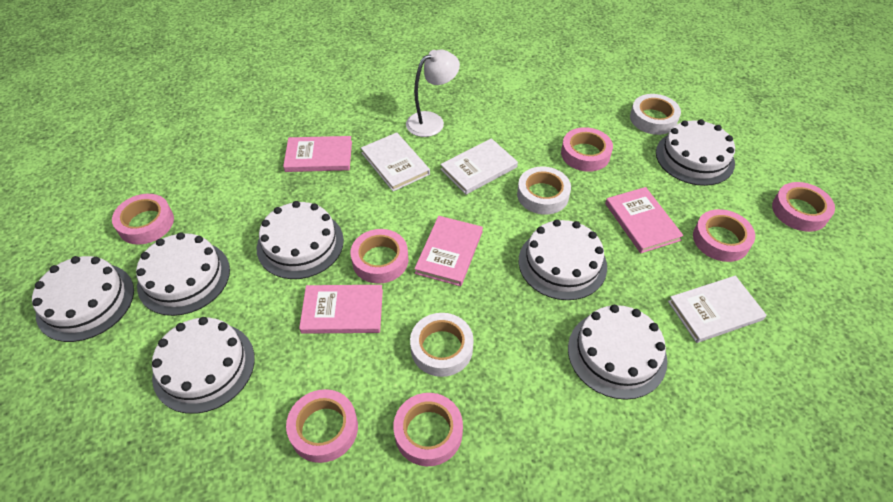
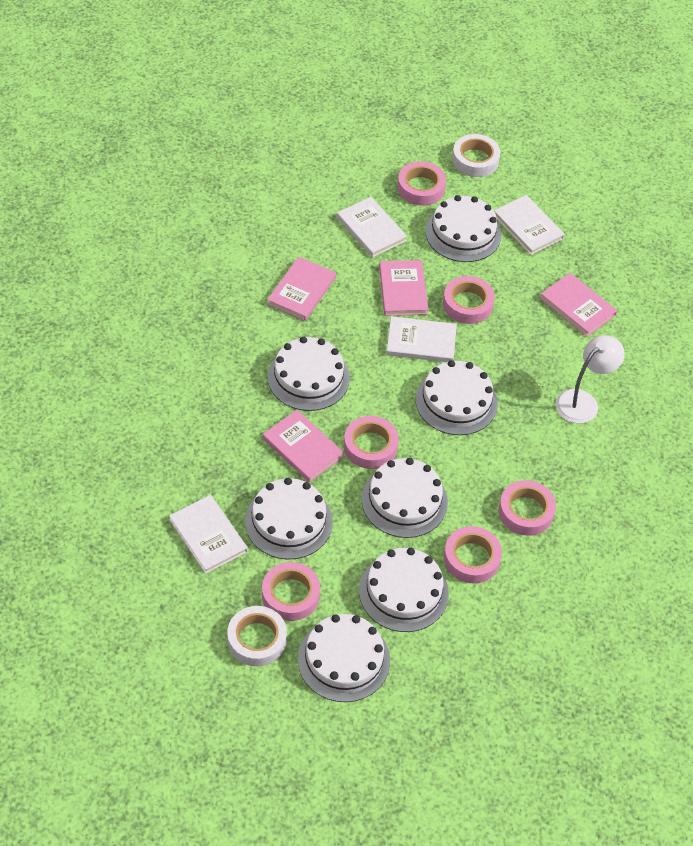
pink tape: 7 -> 6
white book: 3 -> 4
white tape: 3 -> 2

